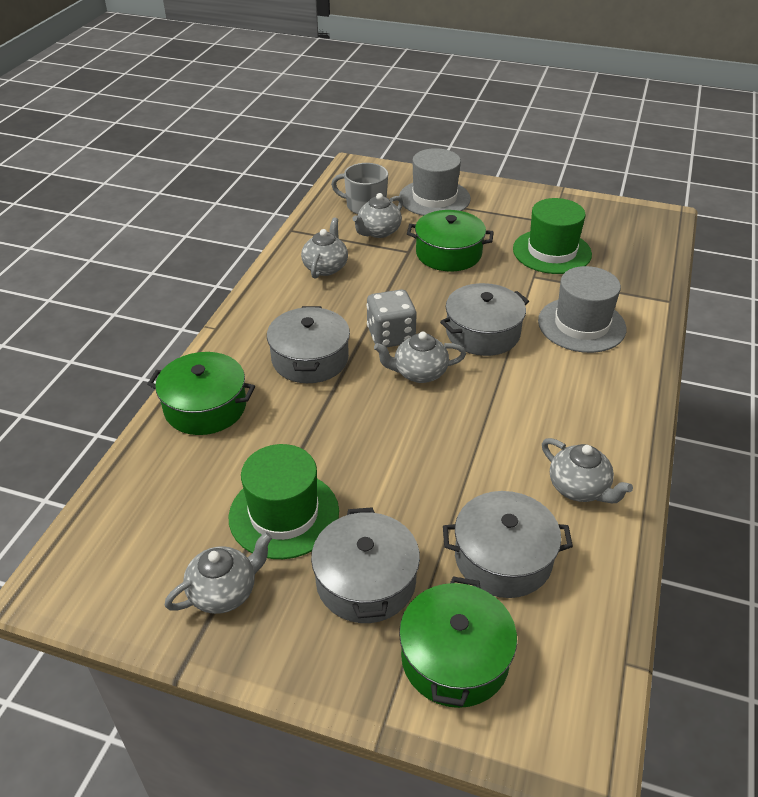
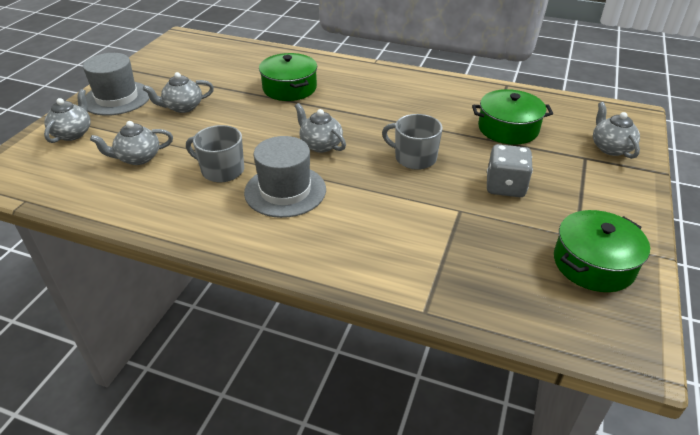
green hat: 2 -> 0
grey mug: 1 -> 2
grey pot: 4 -> 0

